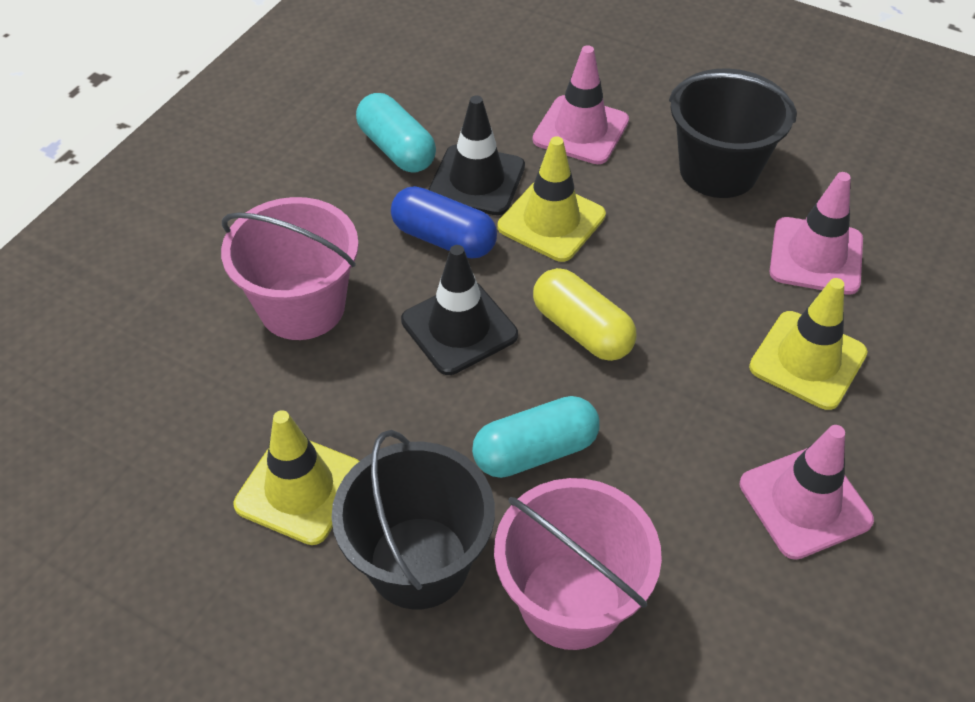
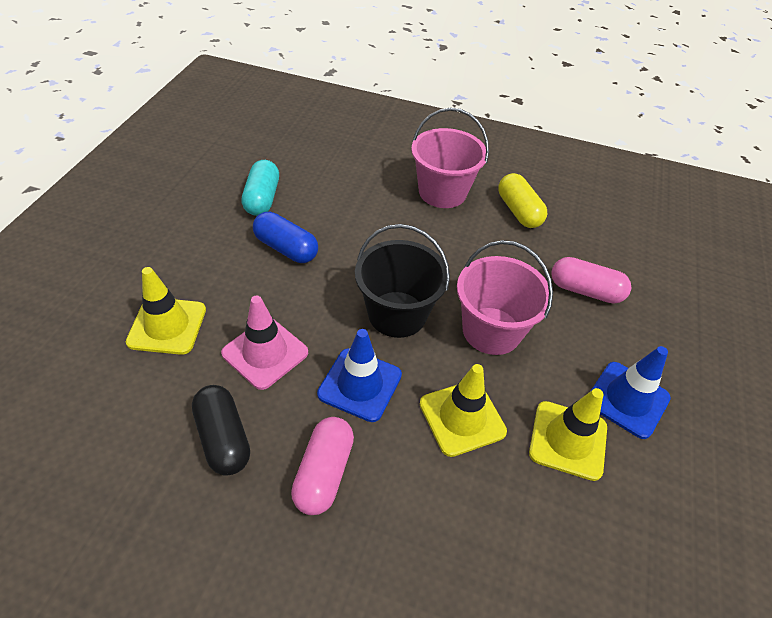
black bucket: 2 -> 1
black capsule: 0 -> 1
black traffic cone: 2 -> 0
blue traffic cone: 0 -> 2
pink capsule: 0 -> 2
pink traffic cone: 3 -> 1
turquoise capsule: 2 -> 1

